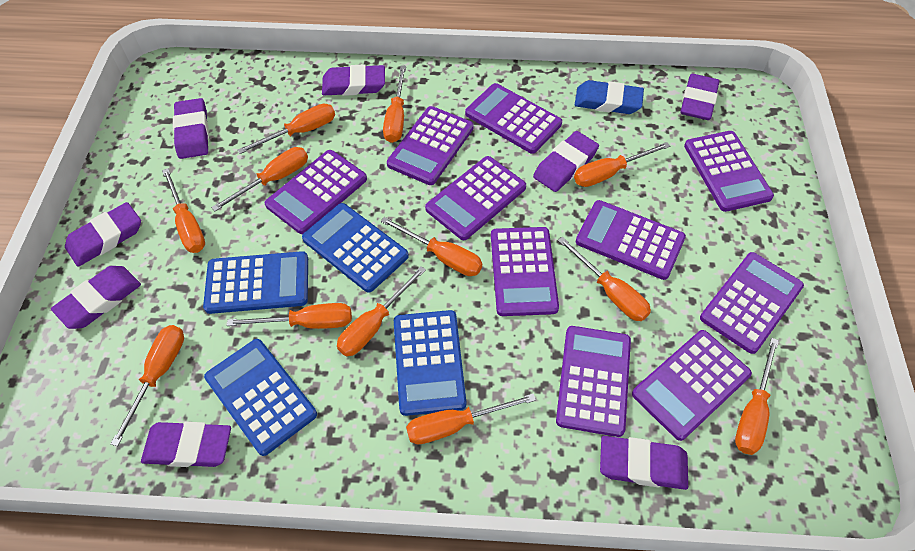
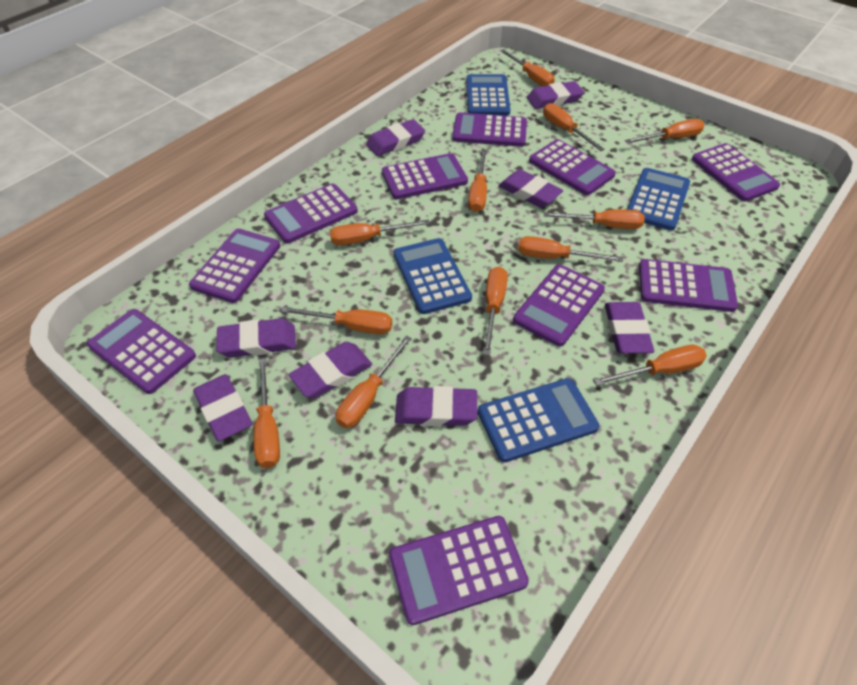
blue eraser: 1 -> 0

